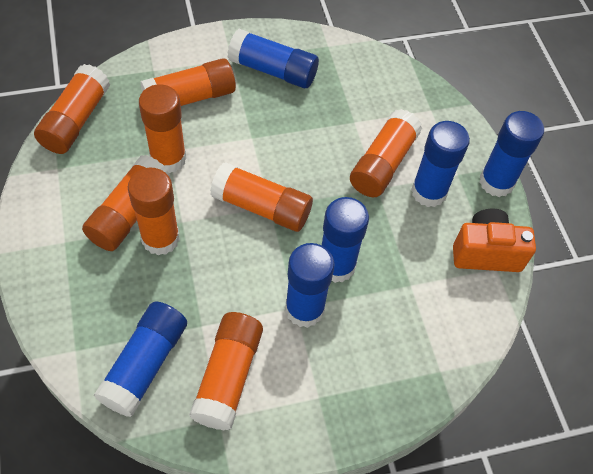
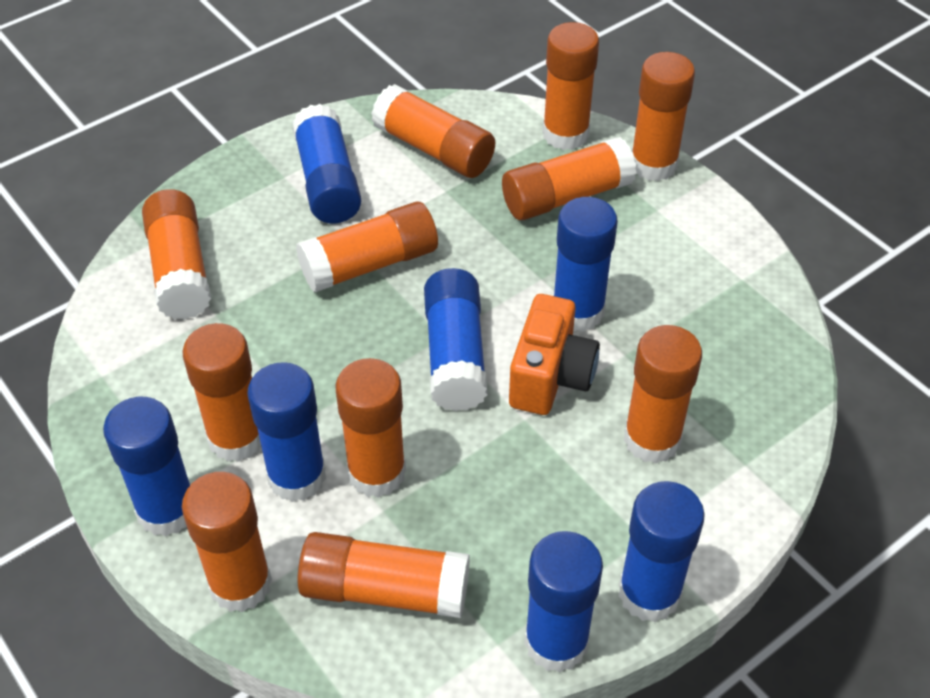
blue glue stick: 6 -> 7
orange glue stick: 8 -> 11

